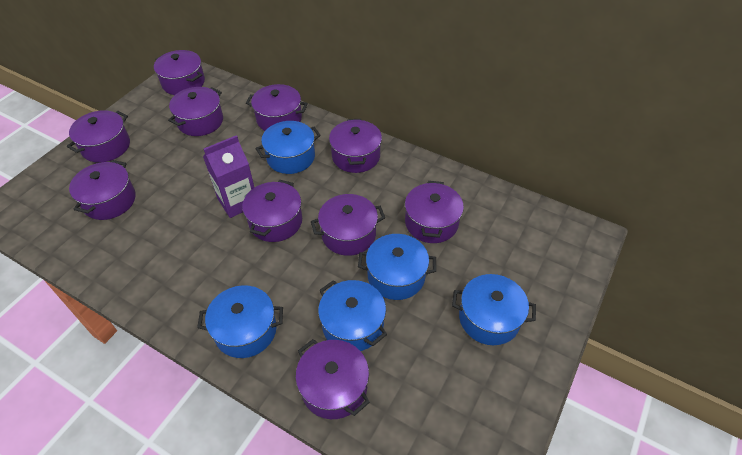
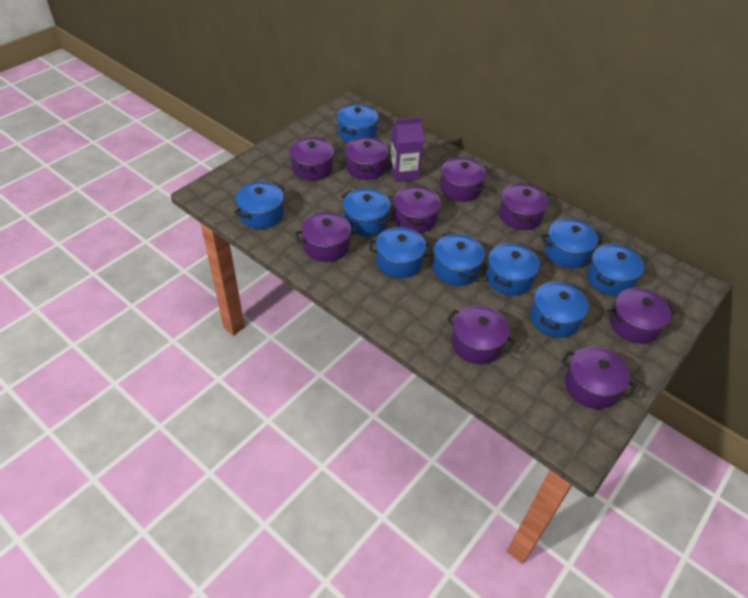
blue pot: 5 -> 9
purple pot: 10 -> 9

